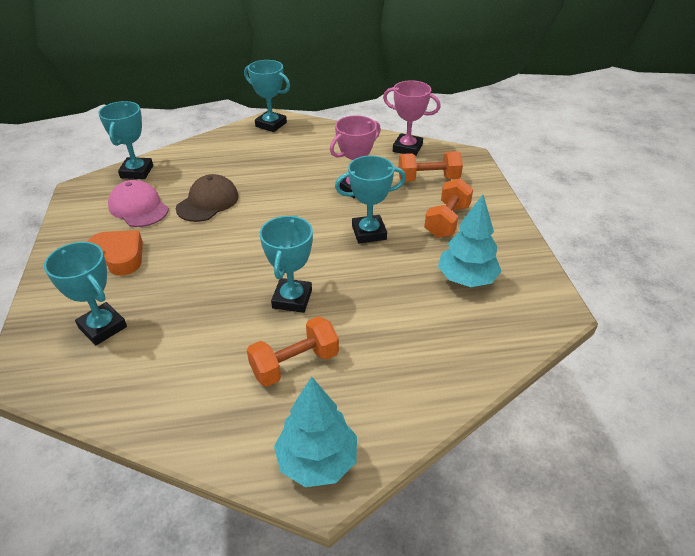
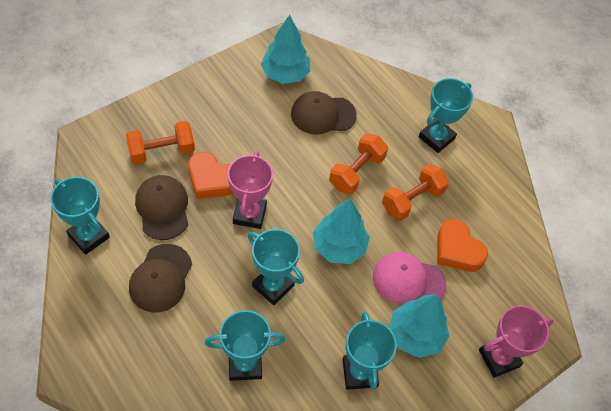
brown cap: 1 -> 3
orange heart: 1 -> 2
turquoise tree: 2 -> 3

